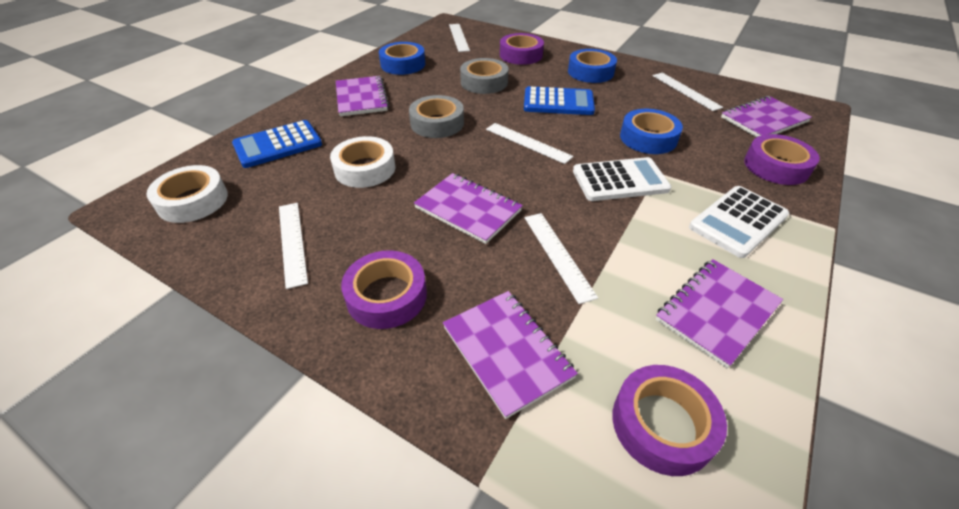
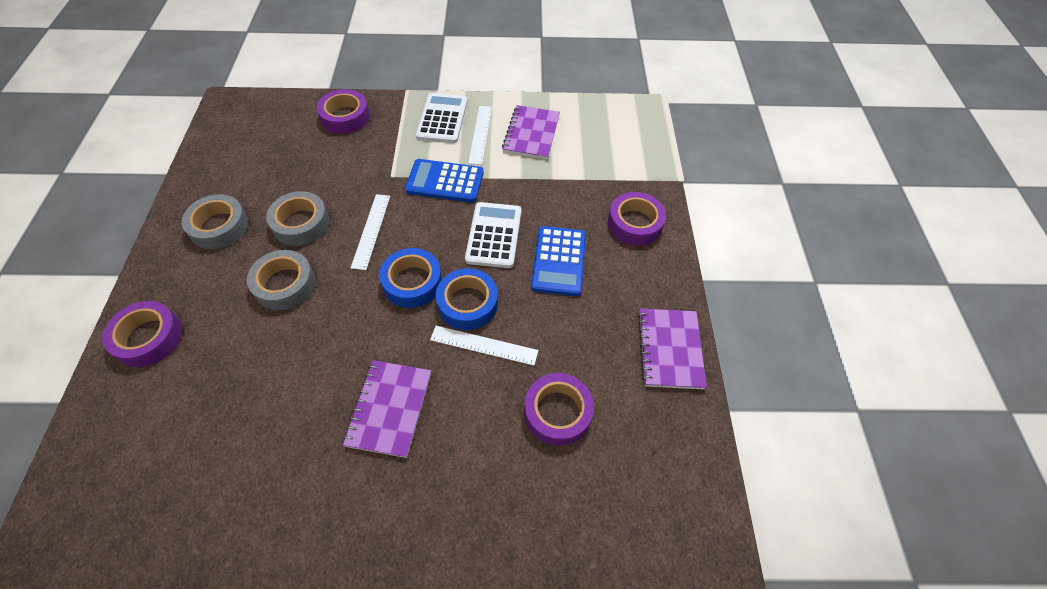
blue tape: 3 -> 2
grey tape: 2 -> 3
purple notebook: 5 -> 3
white ruler: 5 -> 3
white tape: 2 -> 0

